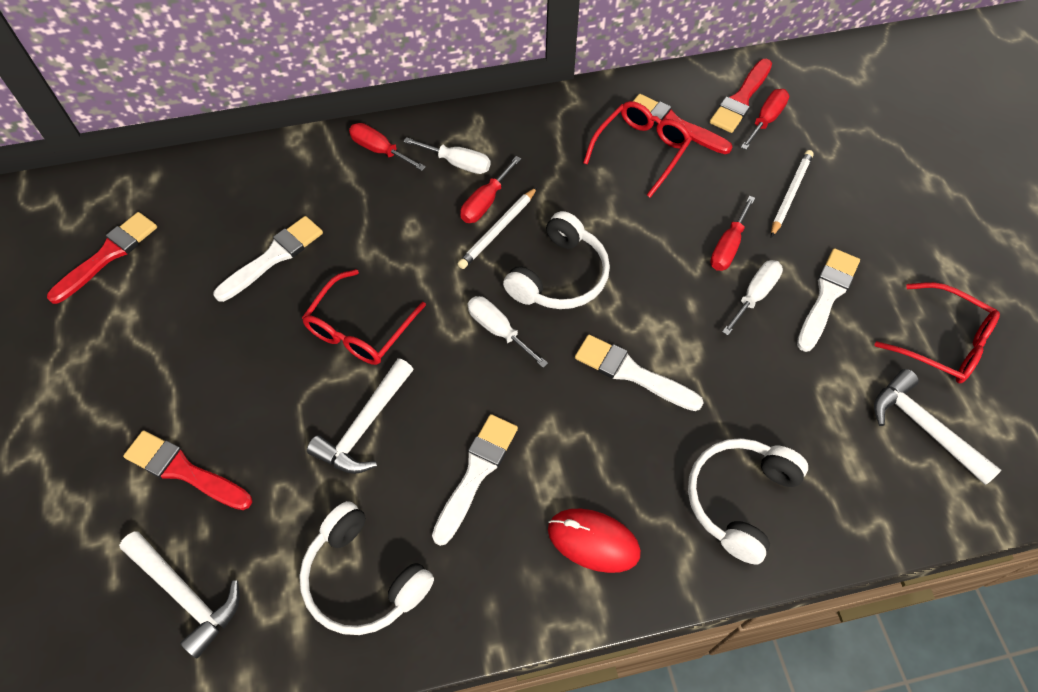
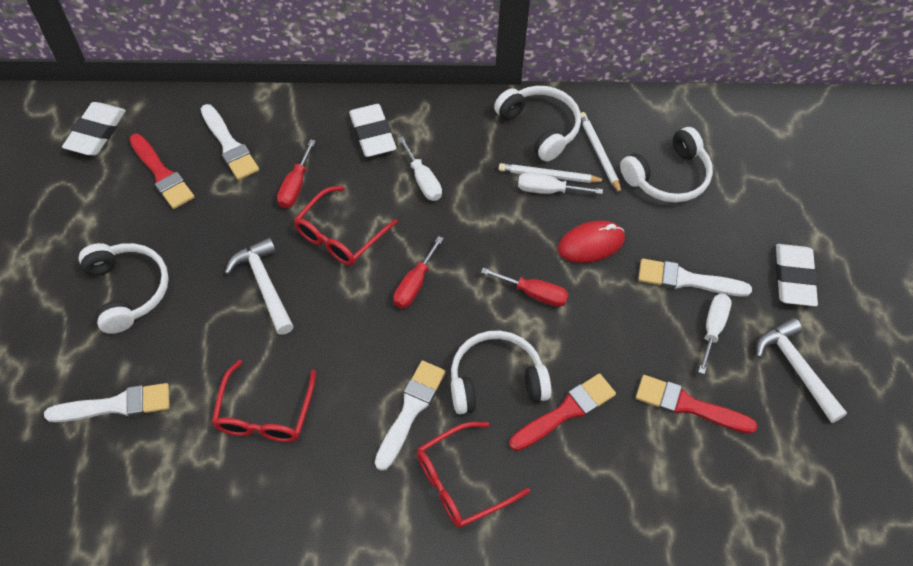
red brush: 4 -> 3
red screwdriver: 4 -> 3
white eraser: 0 -> 3
white hammer: 3 -> 2
white headphones: 3 -> 4

